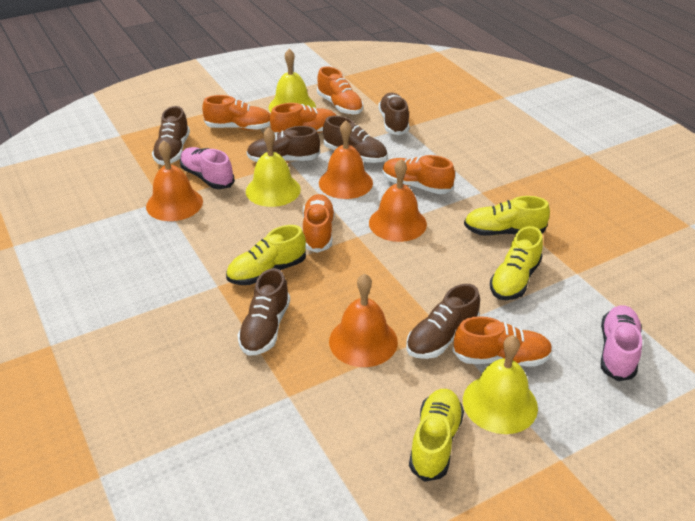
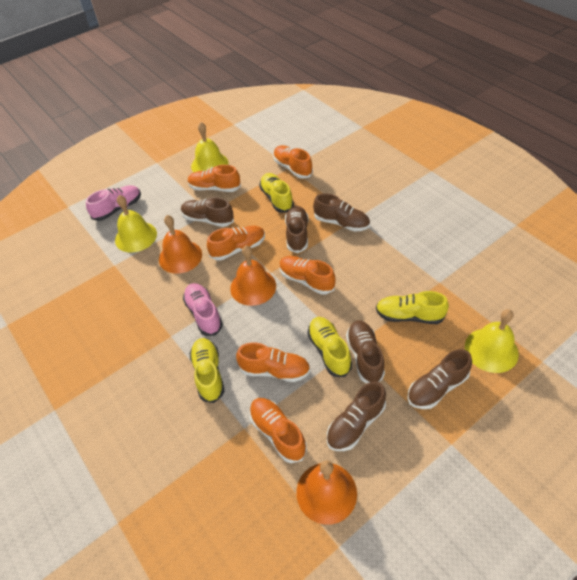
orange bell: 4 -> 3

